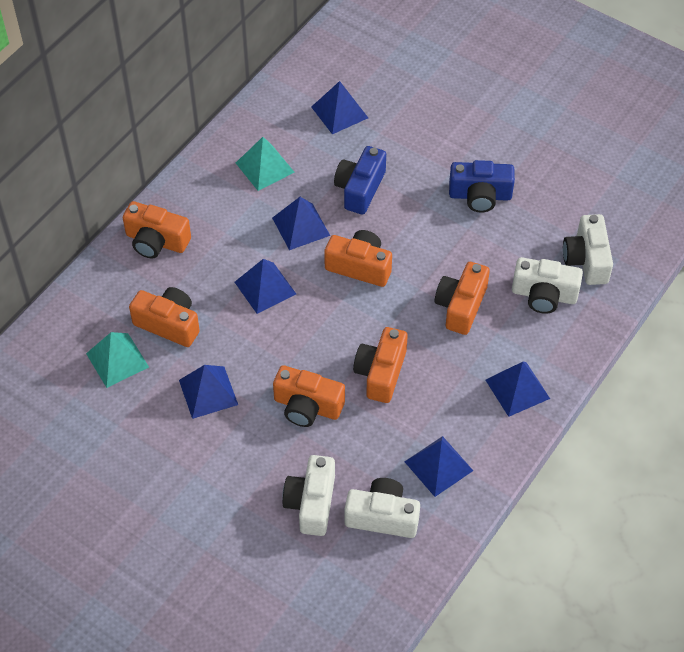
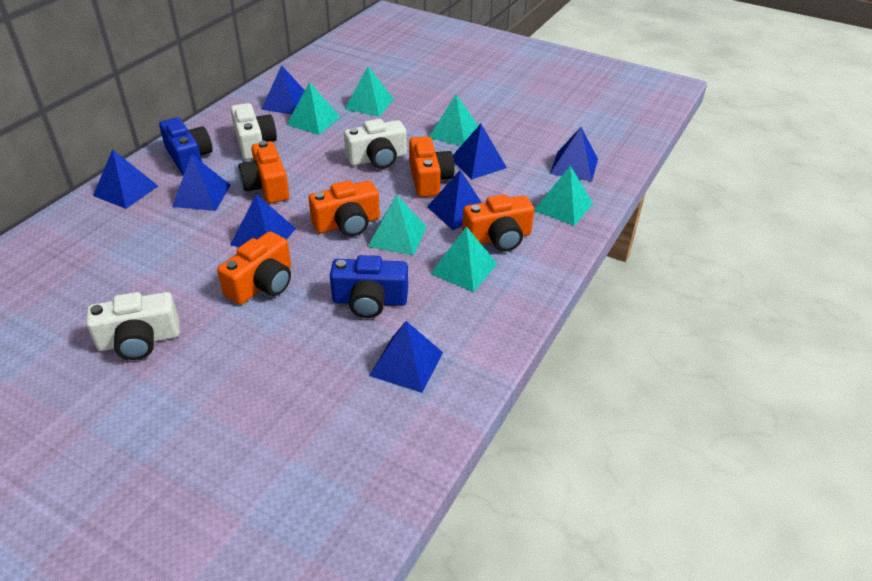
blue pyramid: 6 -> 8
orange camera: 6 -> 5
turquoise pyramid: 2 -> 6
white camera: 4 -> 3

